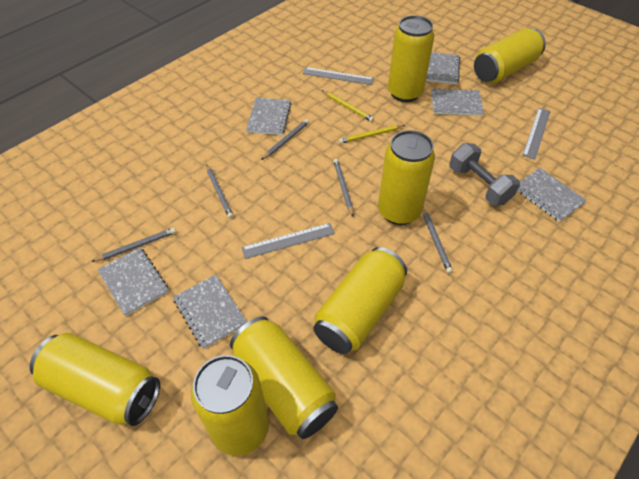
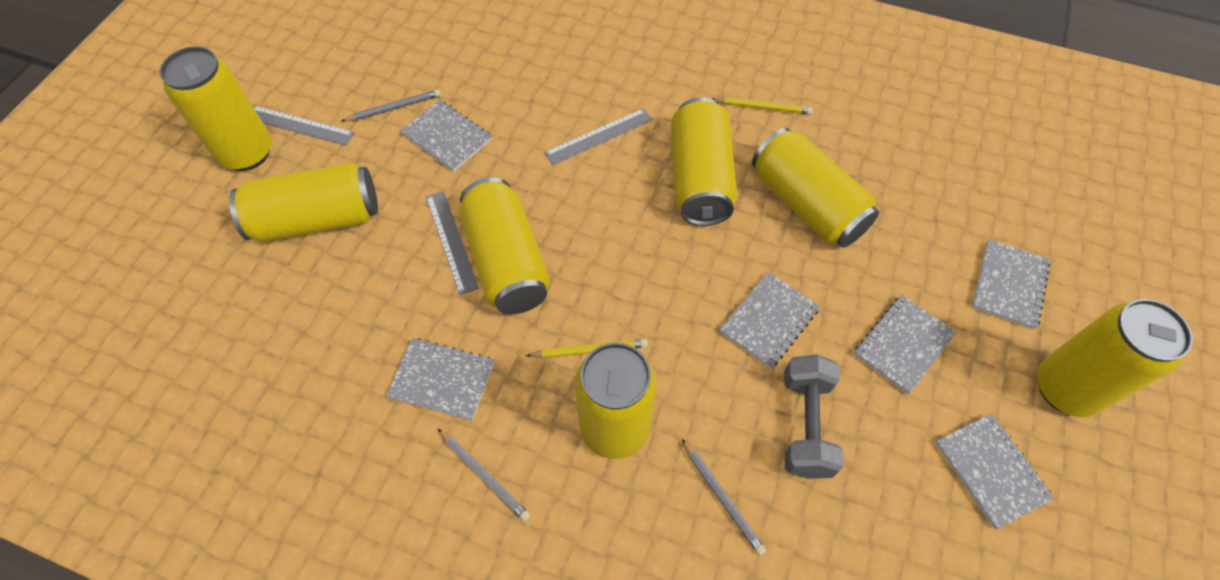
grey pencil: 5 -> 3

